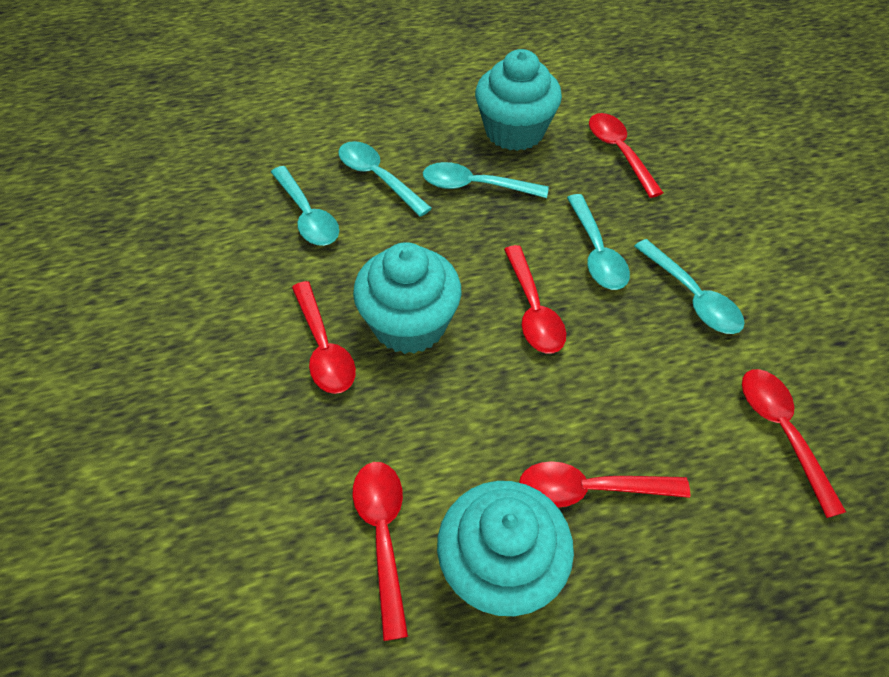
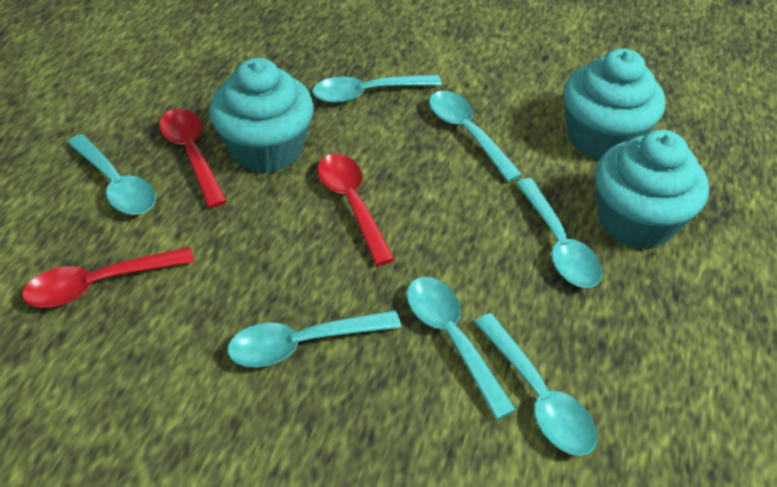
red spoon: 6 -> 3
turquoise spoon: 5 -> 7

